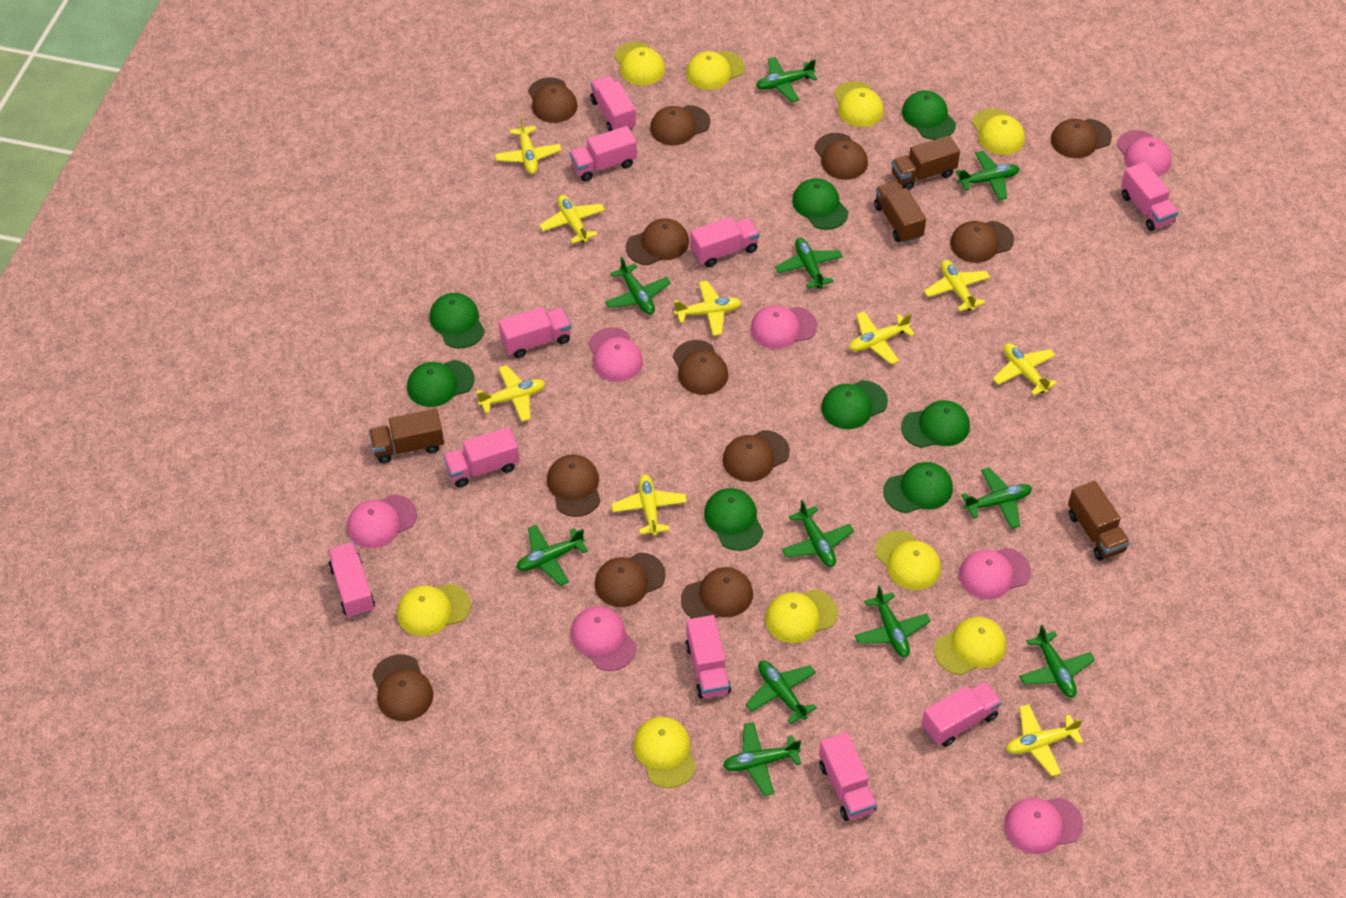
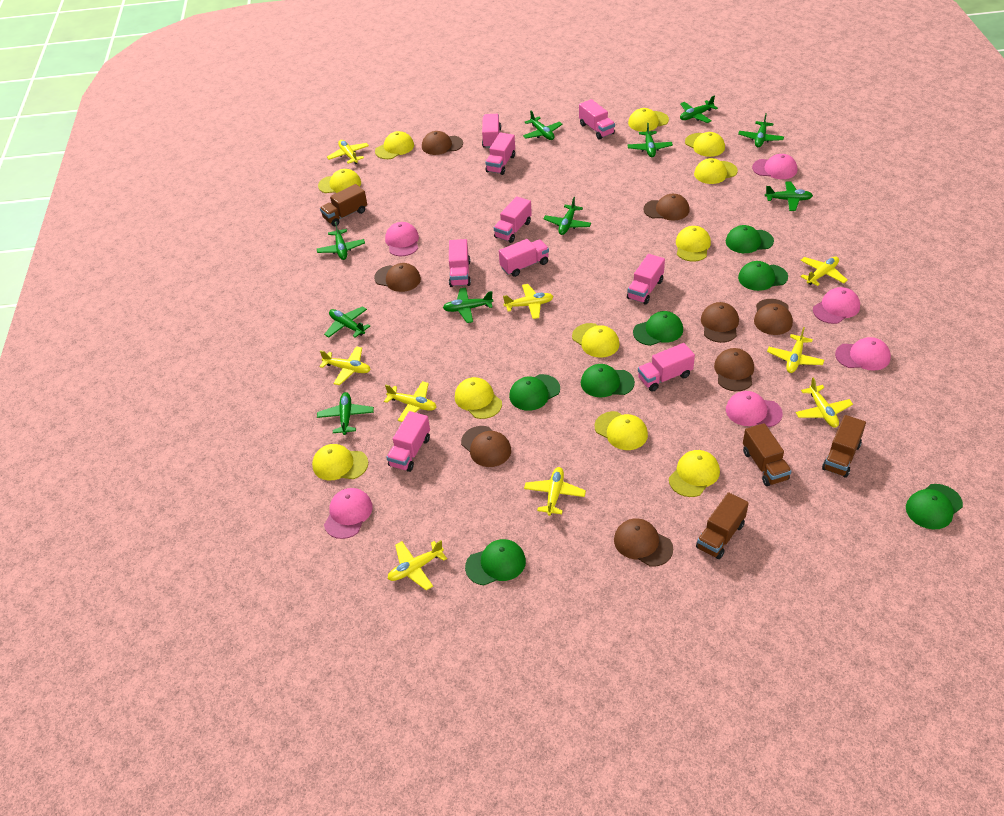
brown cap: 12 -> 8
green cap: 8 -> 7
green plane: 11 -> 10
pink cap: 7 -> 6
pink truck: 10 -> 9
yellow cap: 9 -> 11

